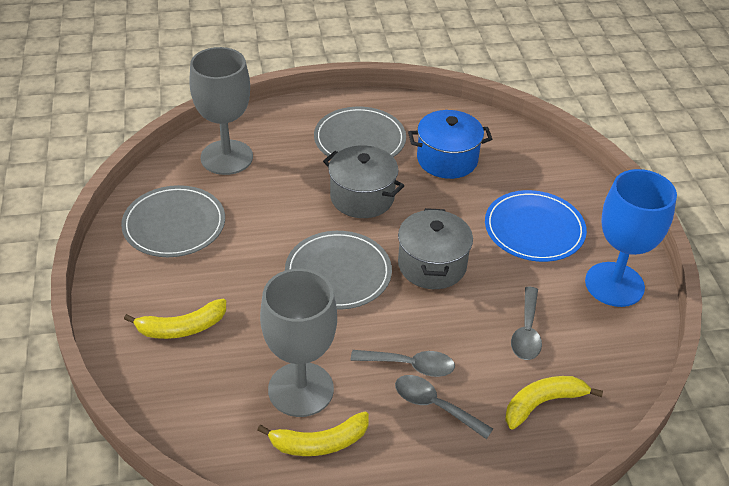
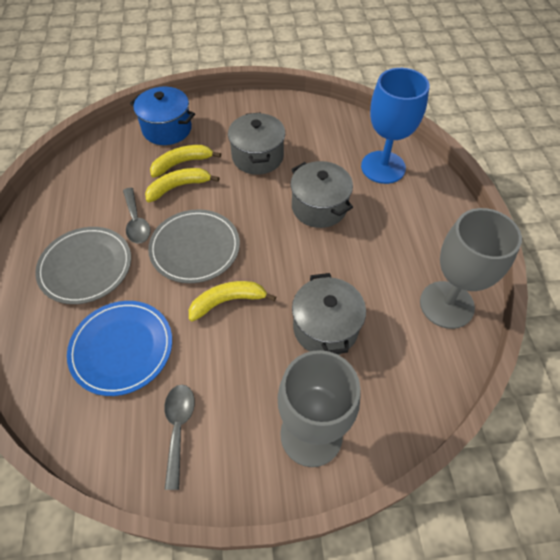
grey plate: 3 -> 2
grey pot: 2 -> 3
grey spoon: 3 -> 2

